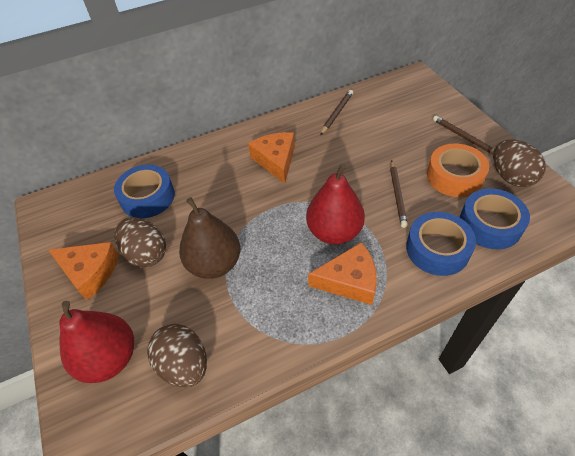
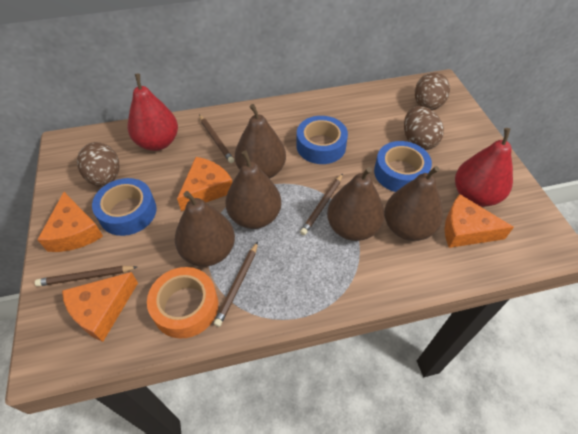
brown pear: 1 -> 5
brown pencil: 3 -> 4
orange cheese: 3 -> 4

